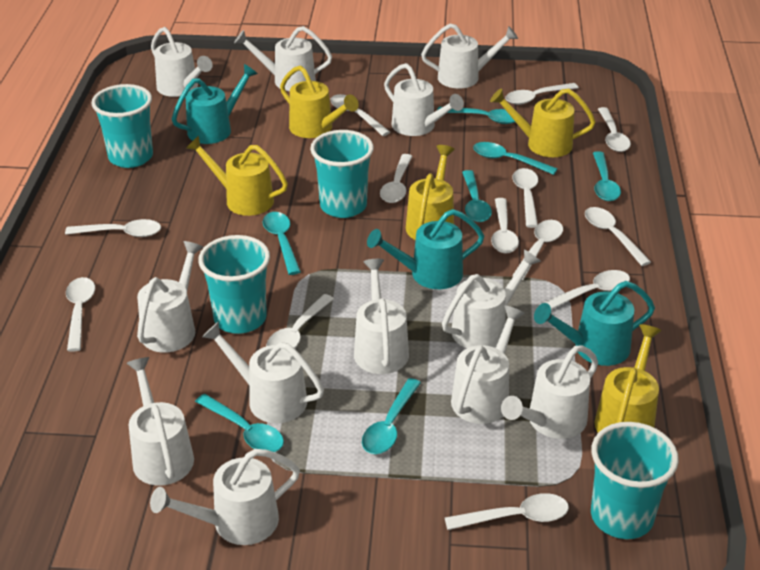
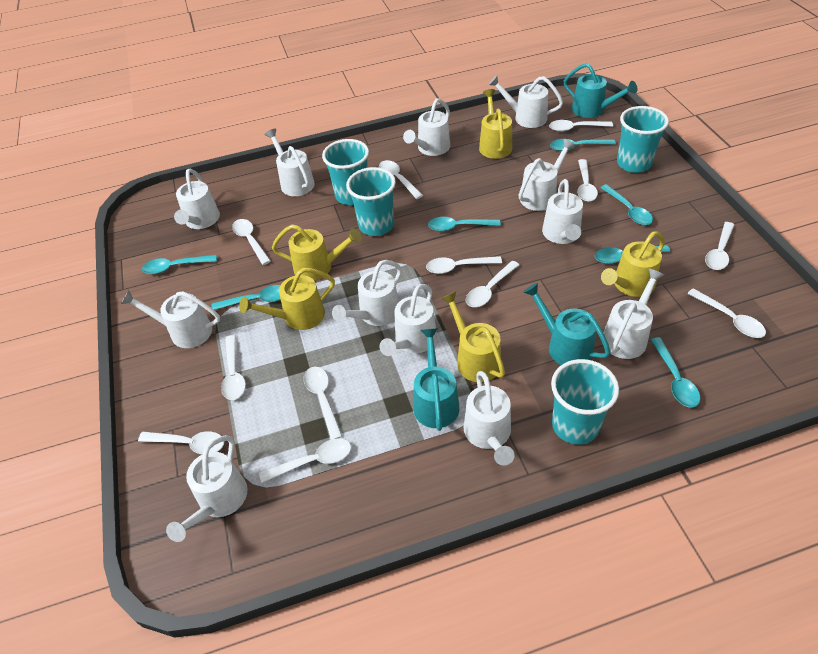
white spoon: 13 -> 12

